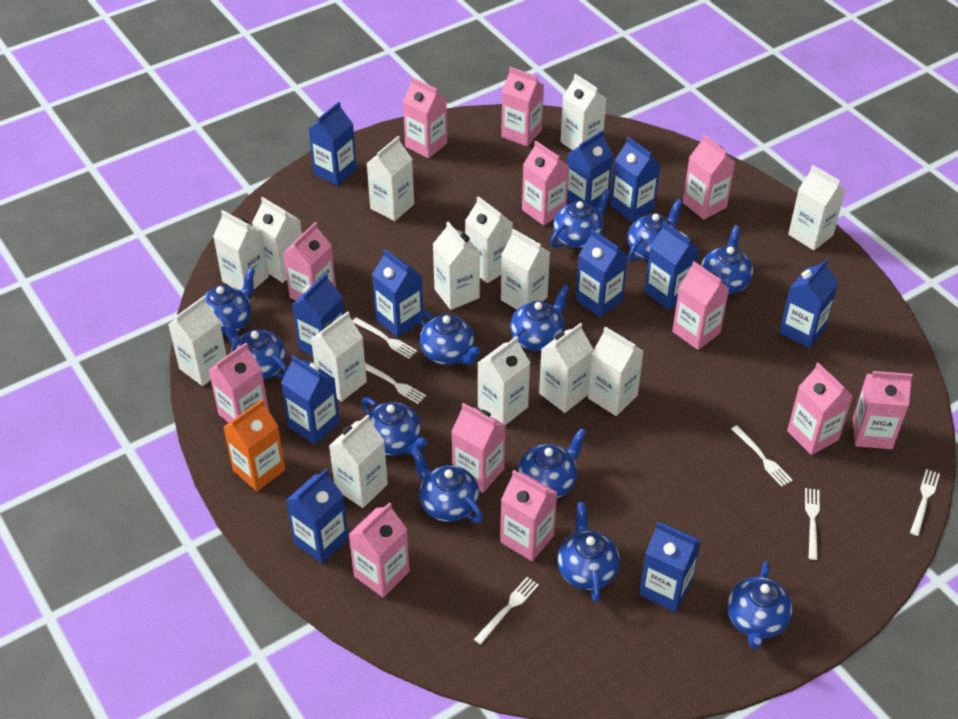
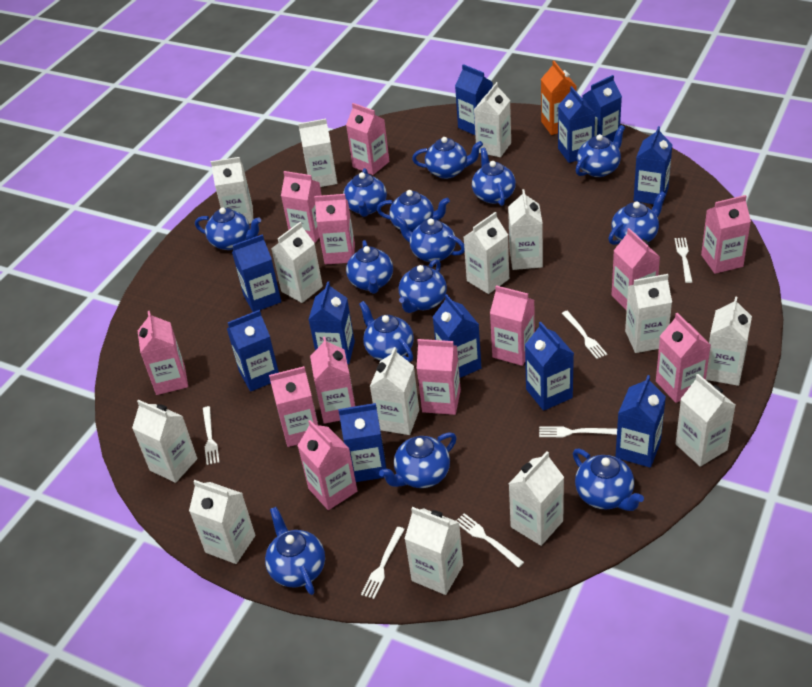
blue teapot: 12 -> 14

